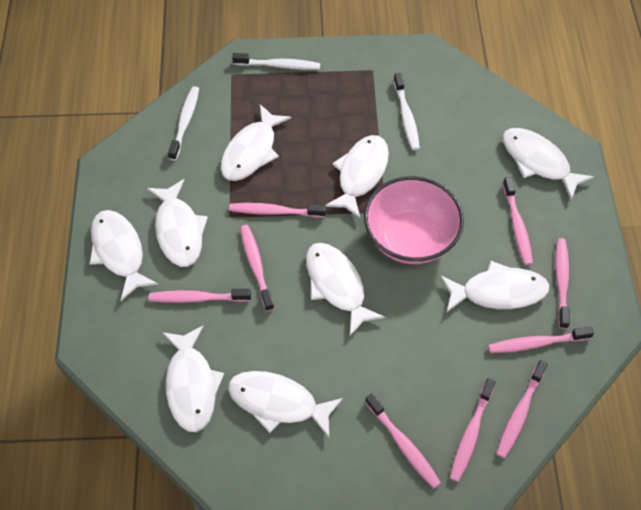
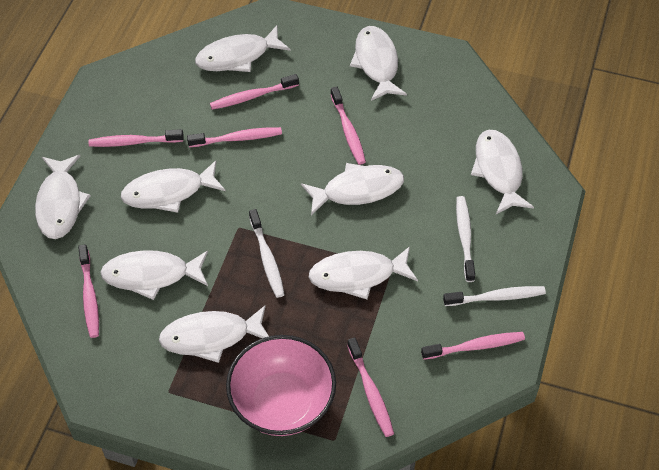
pink toothbrush: 9 -> 7

